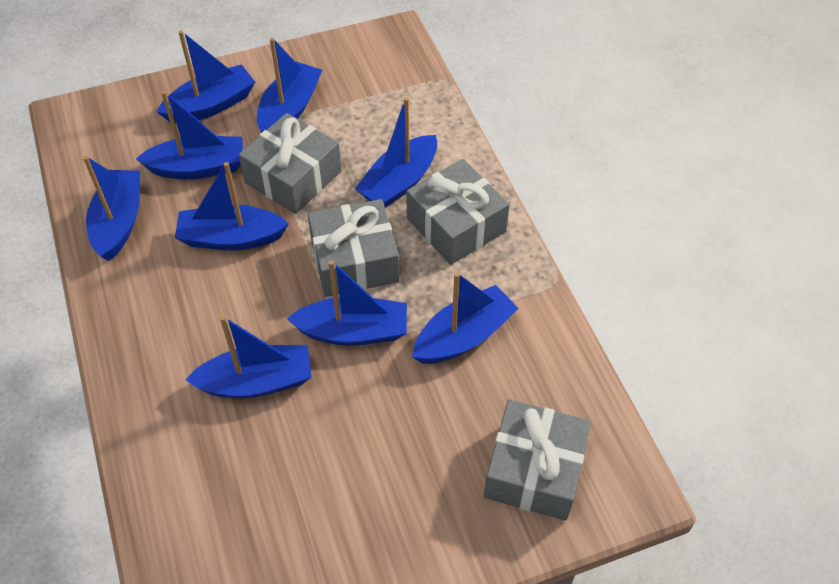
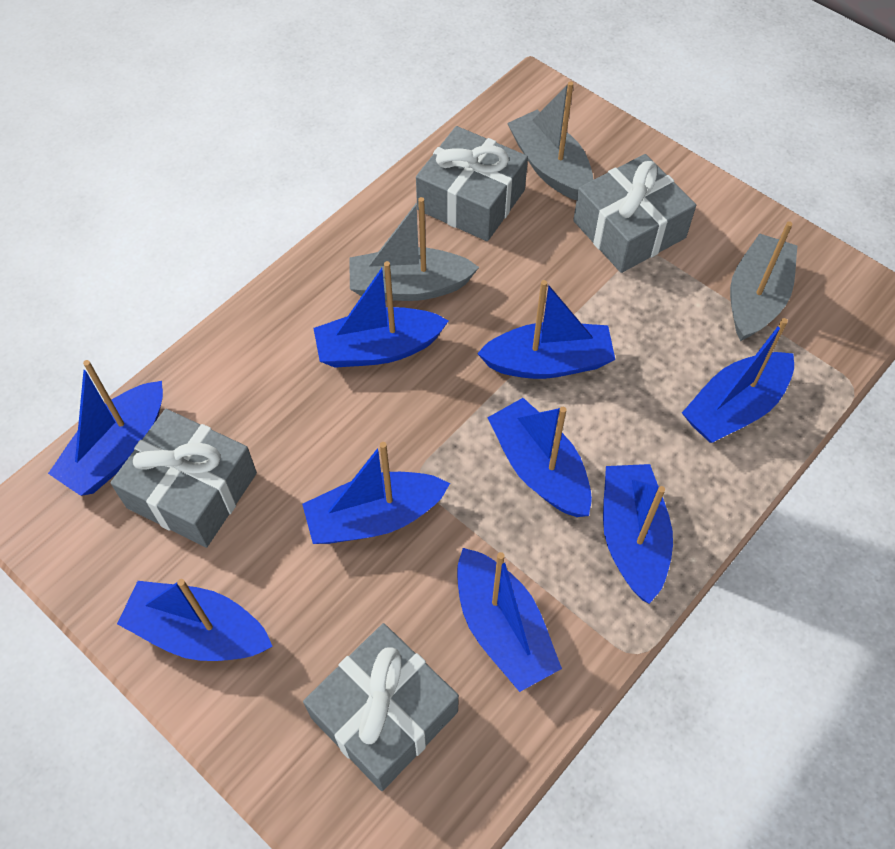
grey boat: 0 -> 3

